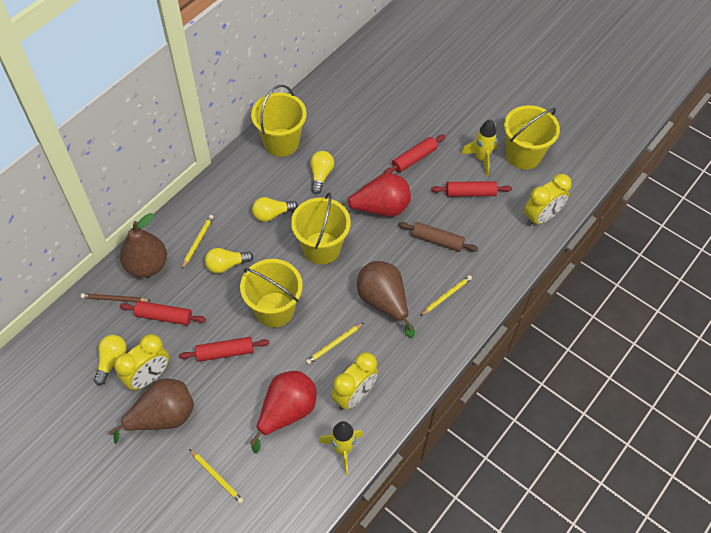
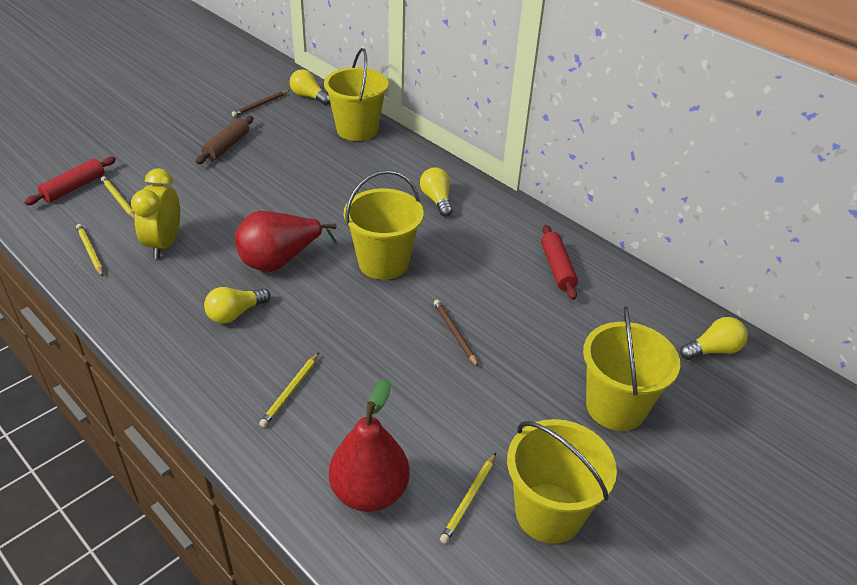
brown pear: 3 -> 0
brown pencil: 1 -> 2
red rolling pin: 4 -> 2
yellow clock: 3 -> 1
yellow rocket: 2 -> 0

